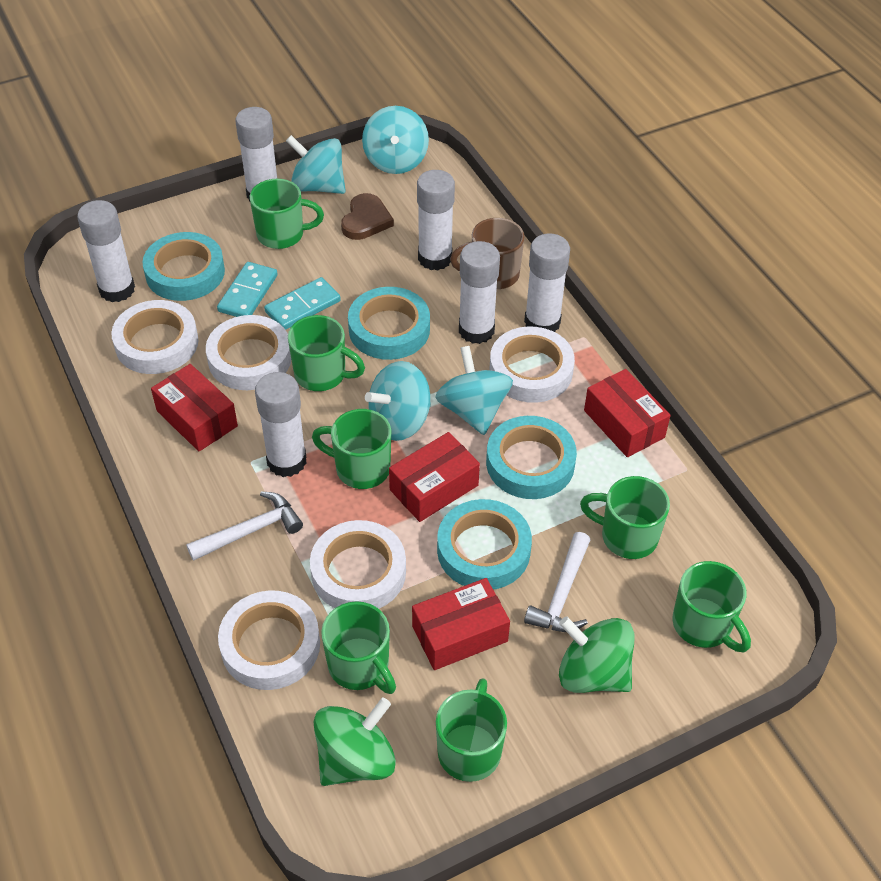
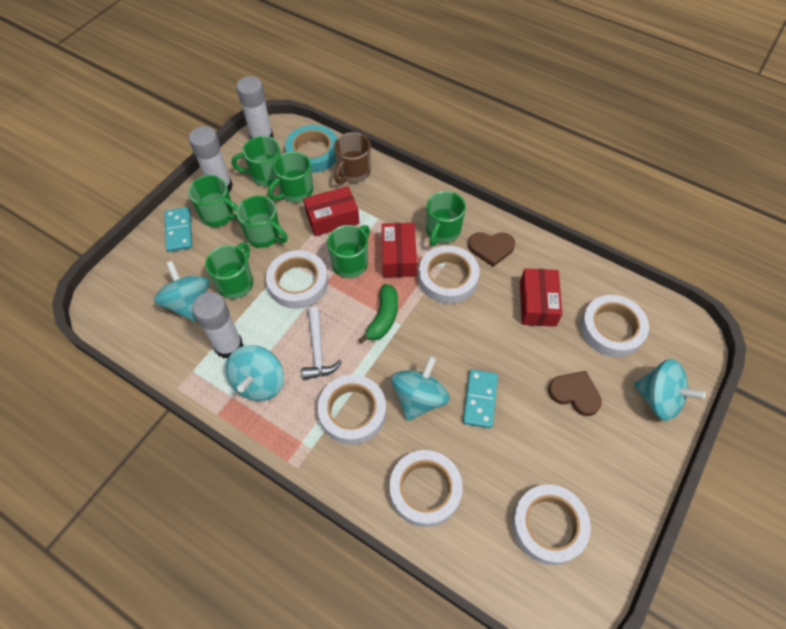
brown heart: 1 -> 2
green banana: 0 -> 1
green spinning top: 2 -> 0
red box: 4 -> 3
turquoise tape: 4 -> 1
white glue stick: 6 -> 3
white hammer: 2 -> 1
white tape: 5 -> 6

